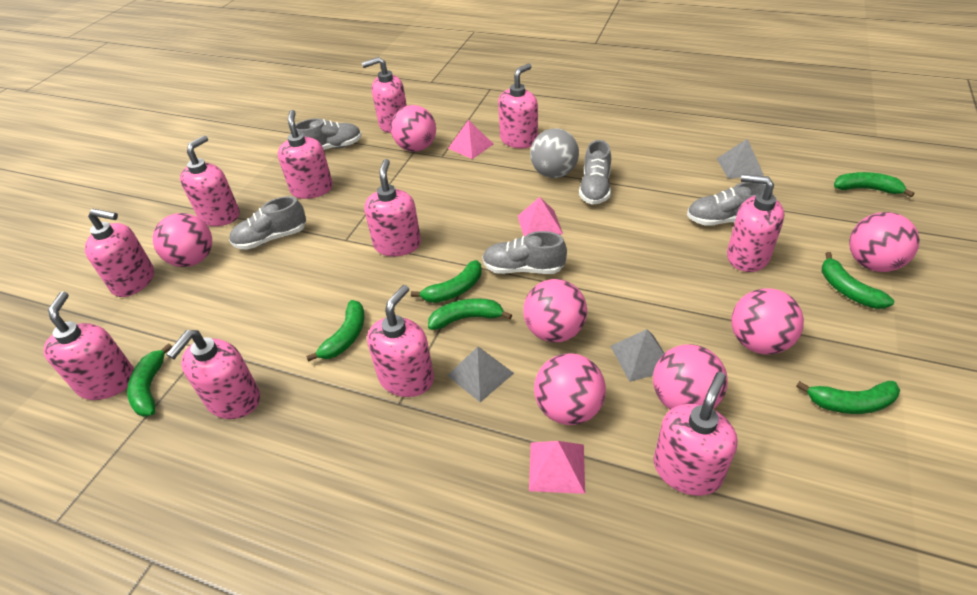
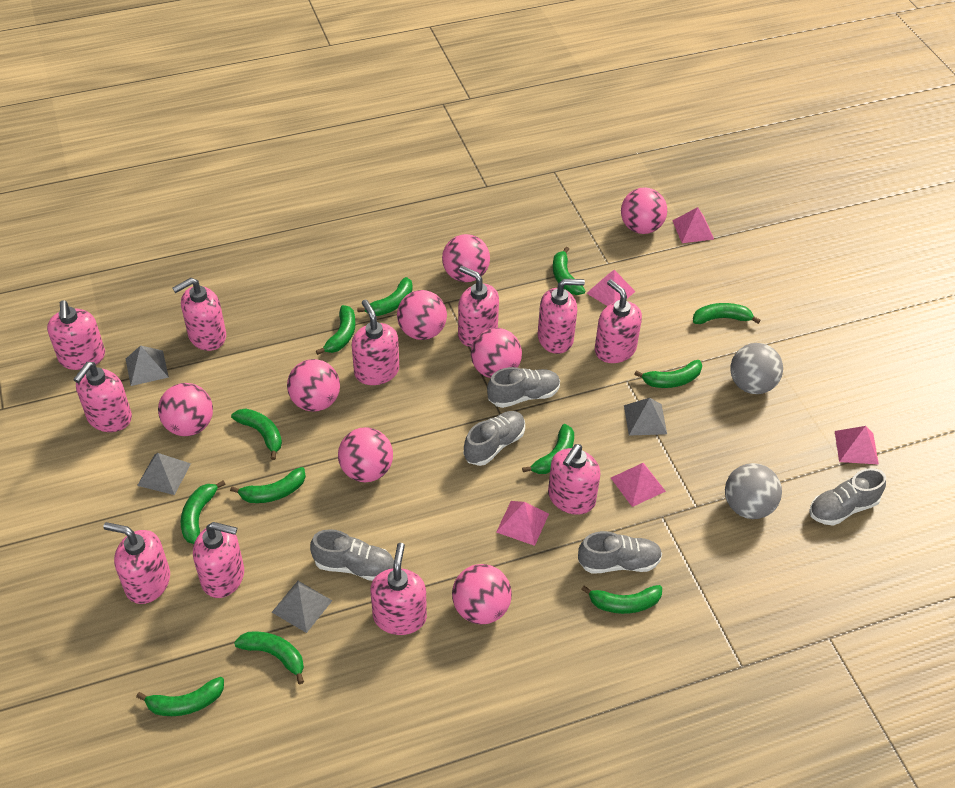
green banana: 7 -> 12
grey ball: 1 -> 2
grey pyramid: 3 -> 4
pink ball: 7 -> 8
pink pyramid: 3 -> 5

